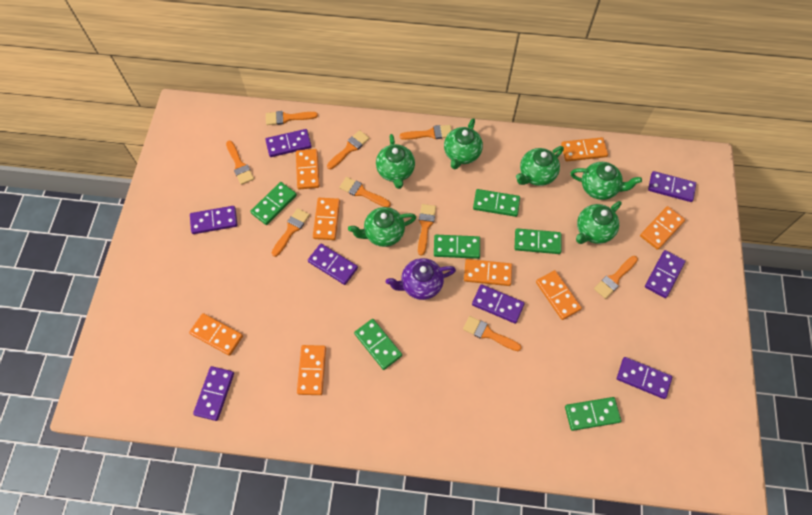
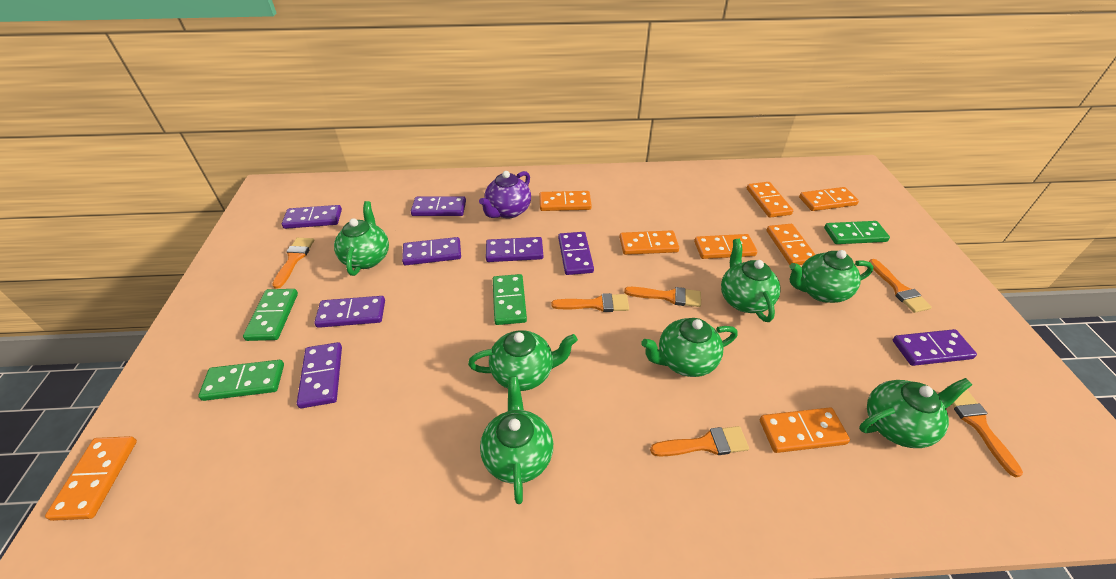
green domino: 6 -> 4
green teapot: 6 -> 7
orange brush: 9 -> 6

